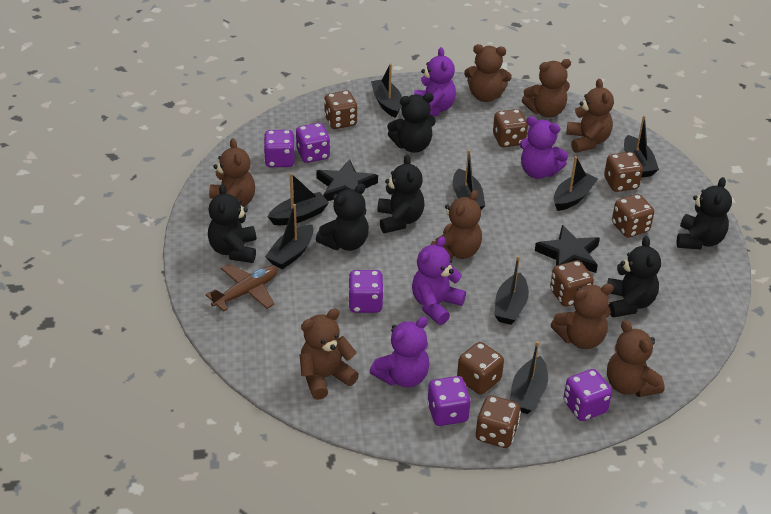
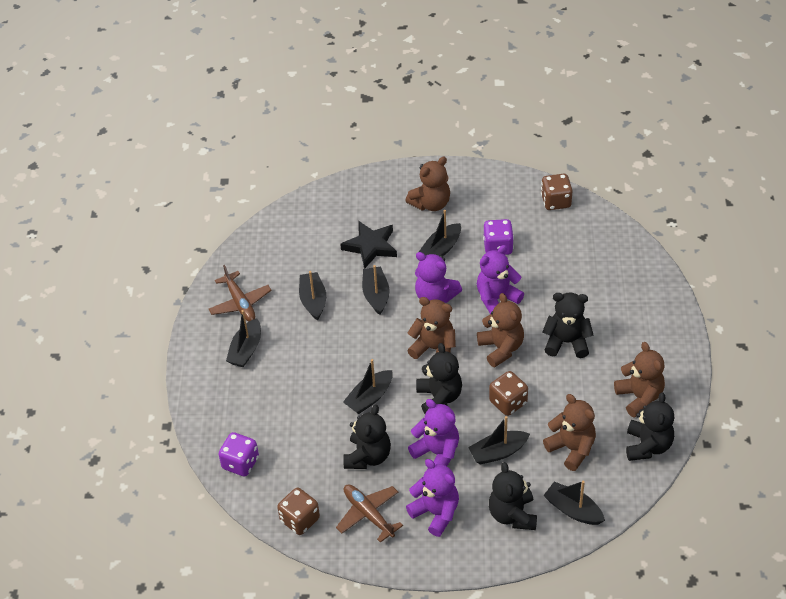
black boat: 8 -> 7
black star: 2 -> 1
black teddy bear: 6 -> 5
brown dice: 7 -> 3
brown plane: 1 -> 2
brown teddy bear: 8 -> 5
purple dice: 5 -> 2

